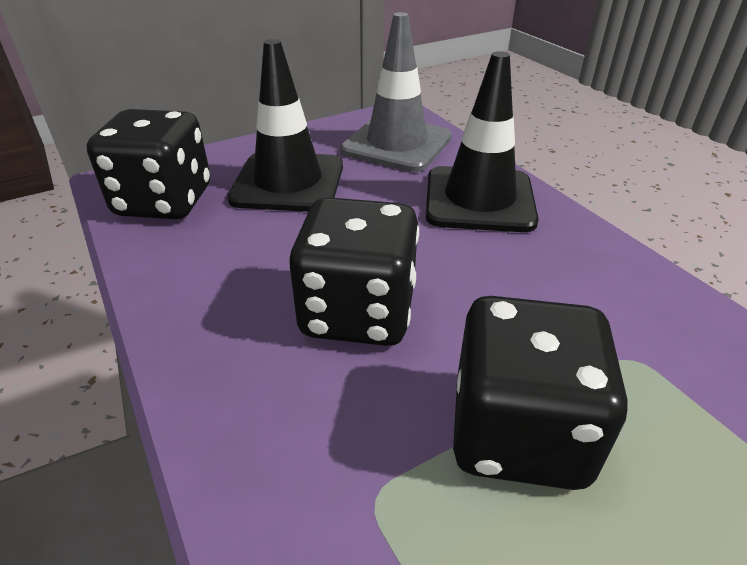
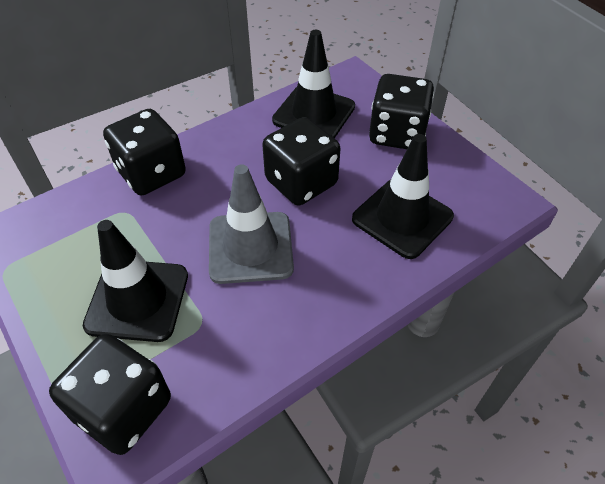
black dice: 3 -> 4
black traffic cone: 2 -> 3

